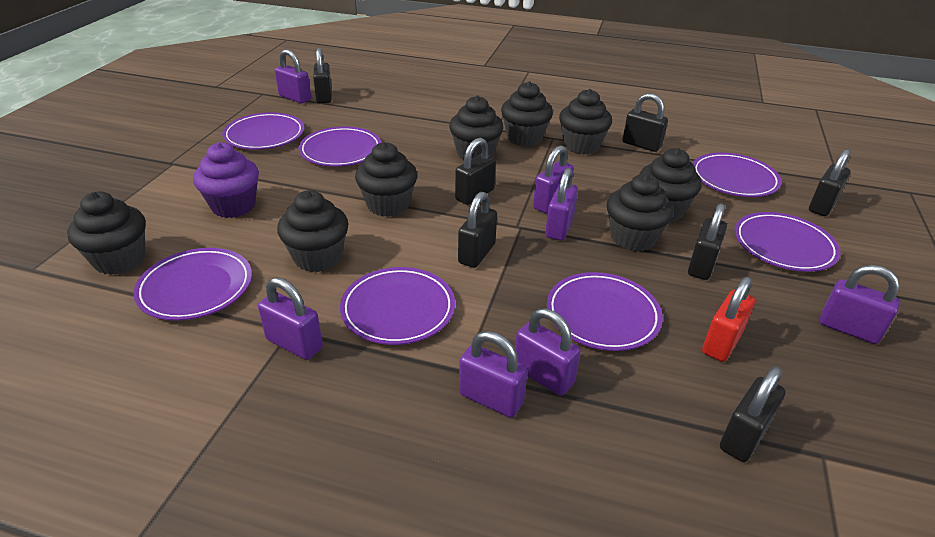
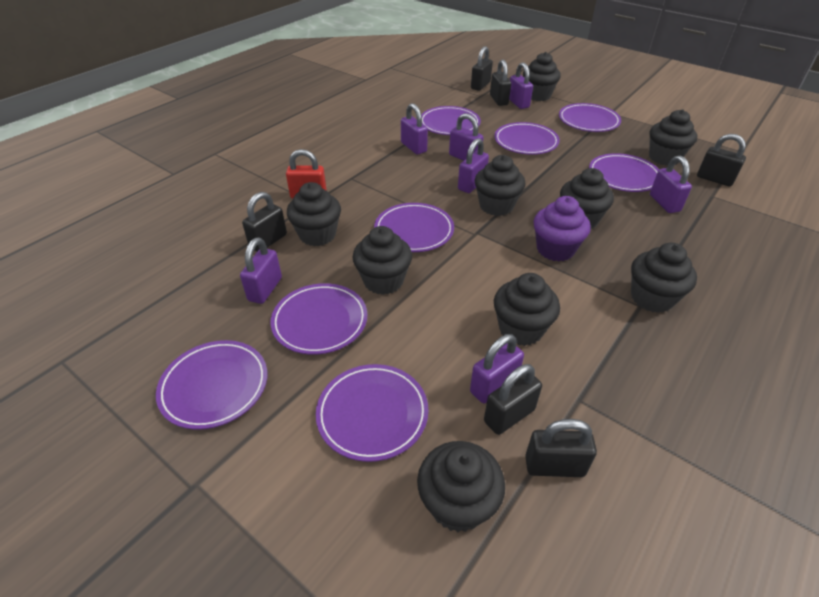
black cupcake: 8 -> 9
black padlock: 7 -> 6
purple plate: 7 -> 8

